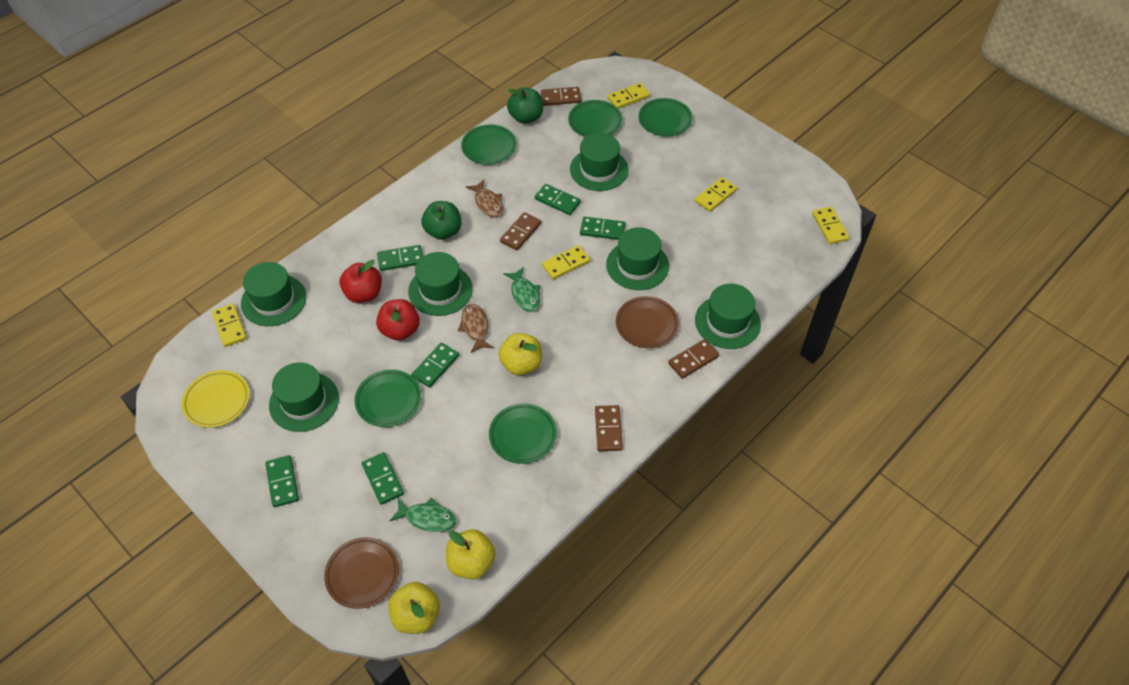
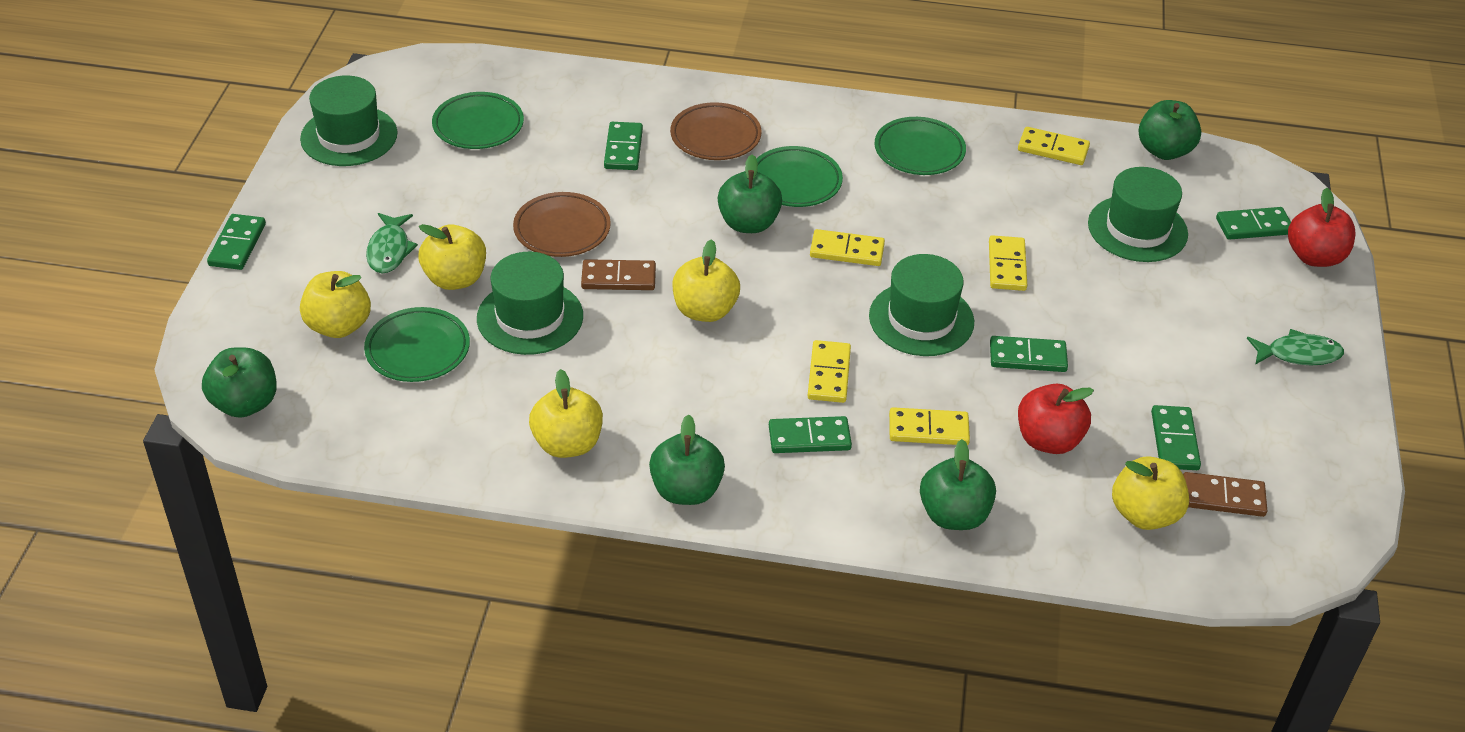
brown domino: 4 -> 2
brown fish: 2 -> 0
green apple: 2 -> 5
green hat: 6 -> 4
green plate: 5 -> 4
yellow apple: 3 -> 5
yellow plate: 1 -> 0

